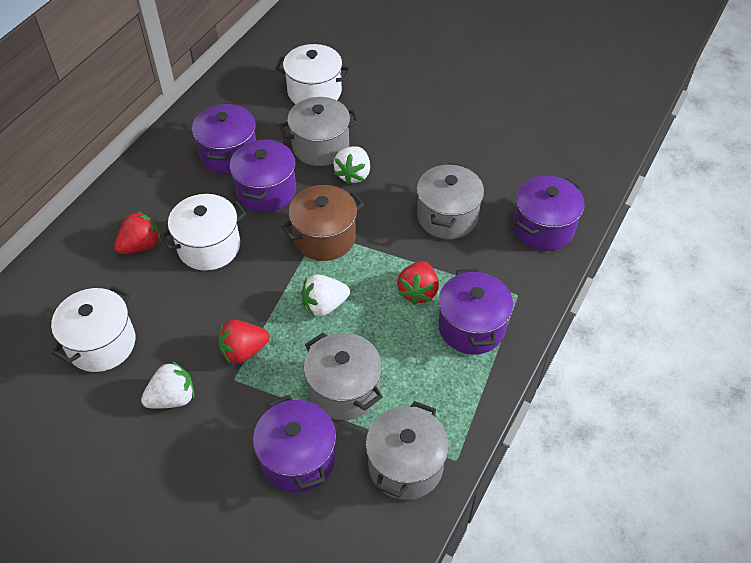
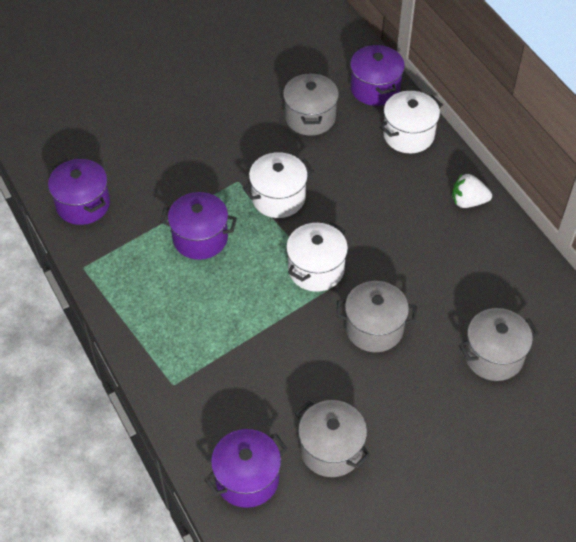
brown pot: 1 -> 0
purple pot: 5 -> 4
red strawberry: 3 -> 0
white strawberry: 3 -> 1

